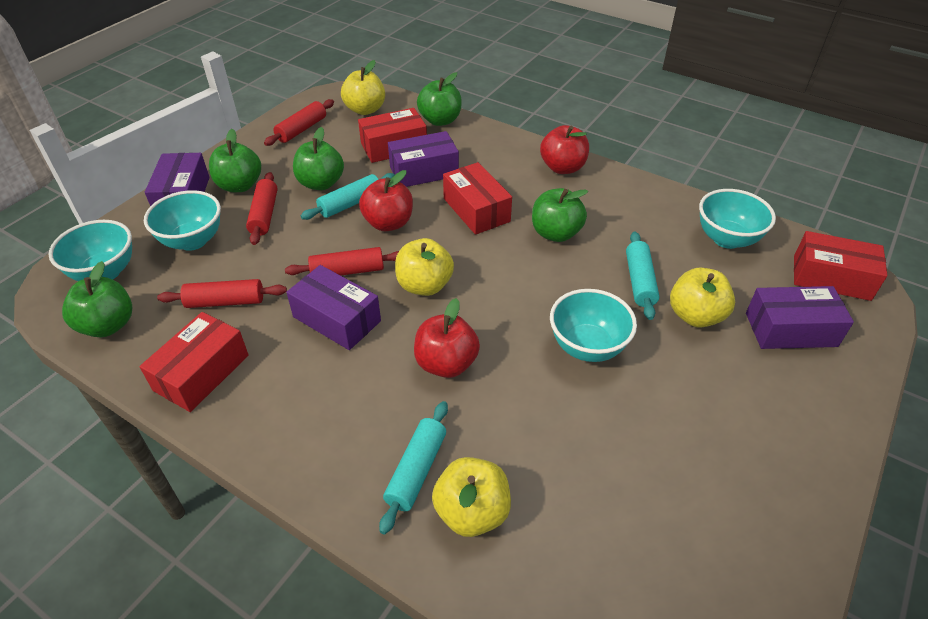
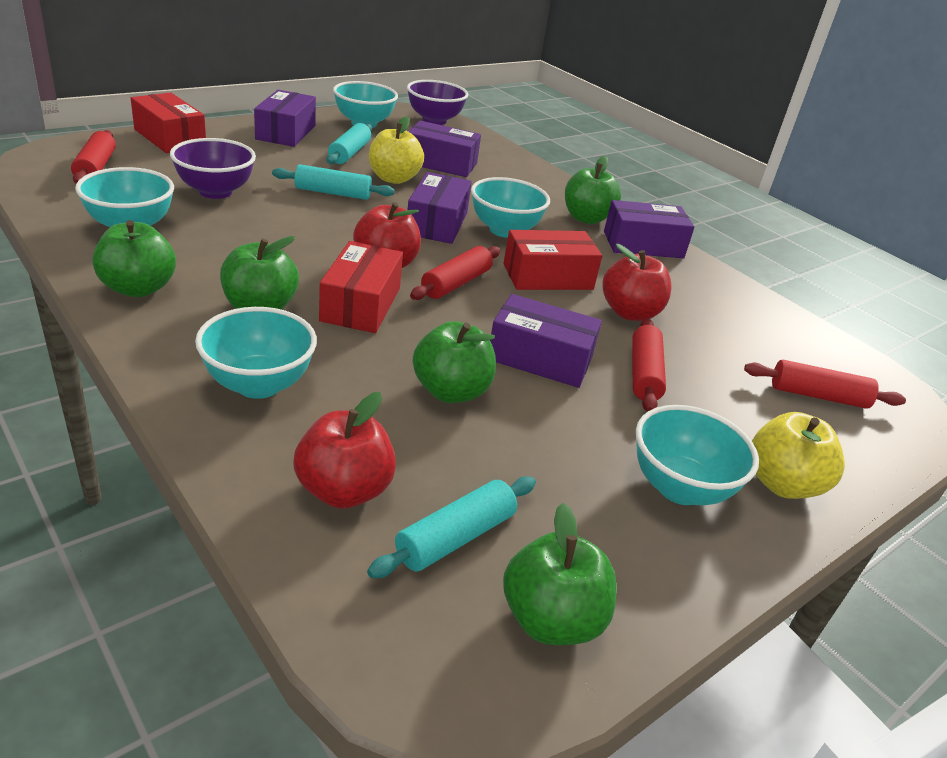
purple bowl: 0 -> 2
purple box: 4 -> 5
red box: 4 -> 3
turquoise bowl: 4 -> 5
yellow apple: 4 -> 2

